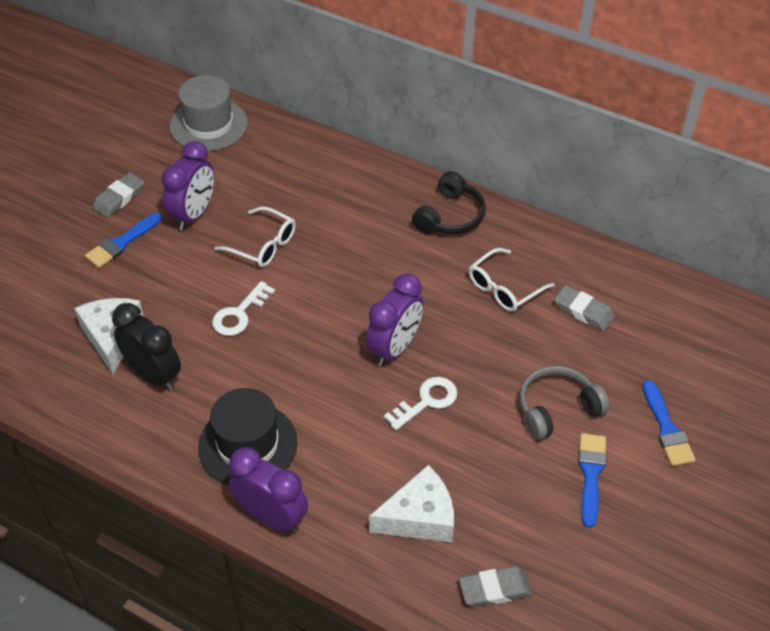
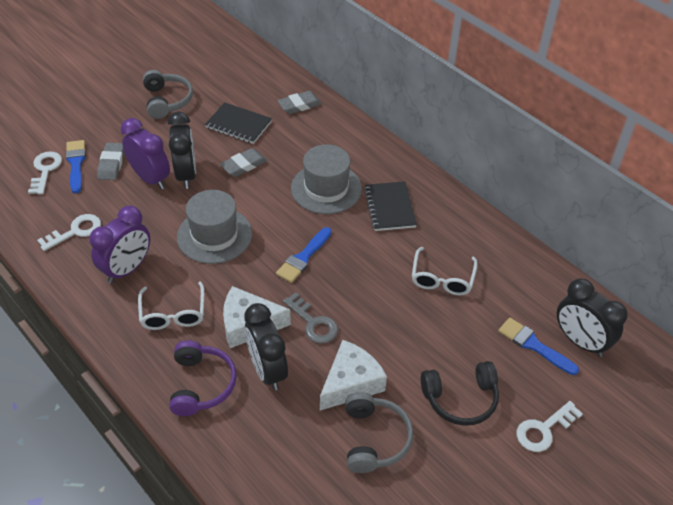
black clock: 1 -> 3
black hat: 1 -> 0
black notebook: 0 -> 2
grey hat: 1 -> 2
grey headphones: 1 -> 2
grey key: 0 -> 1
purple clock: 3 -> 2
purple headphones: 0 -> 1
white key: 2 -> 3

